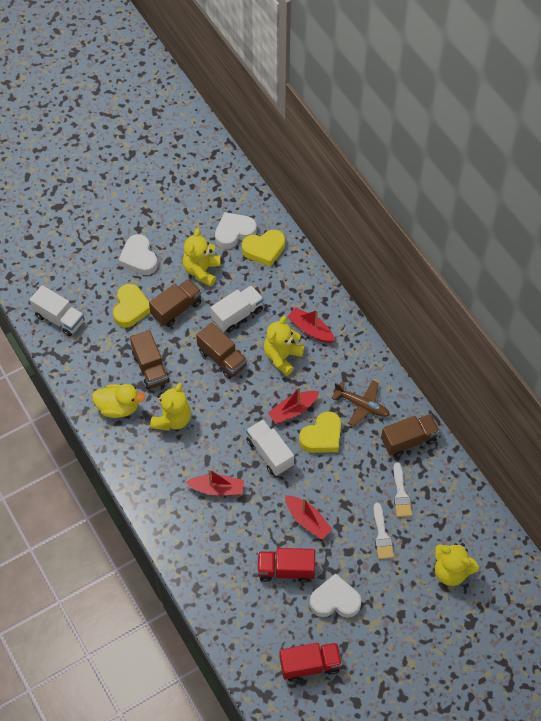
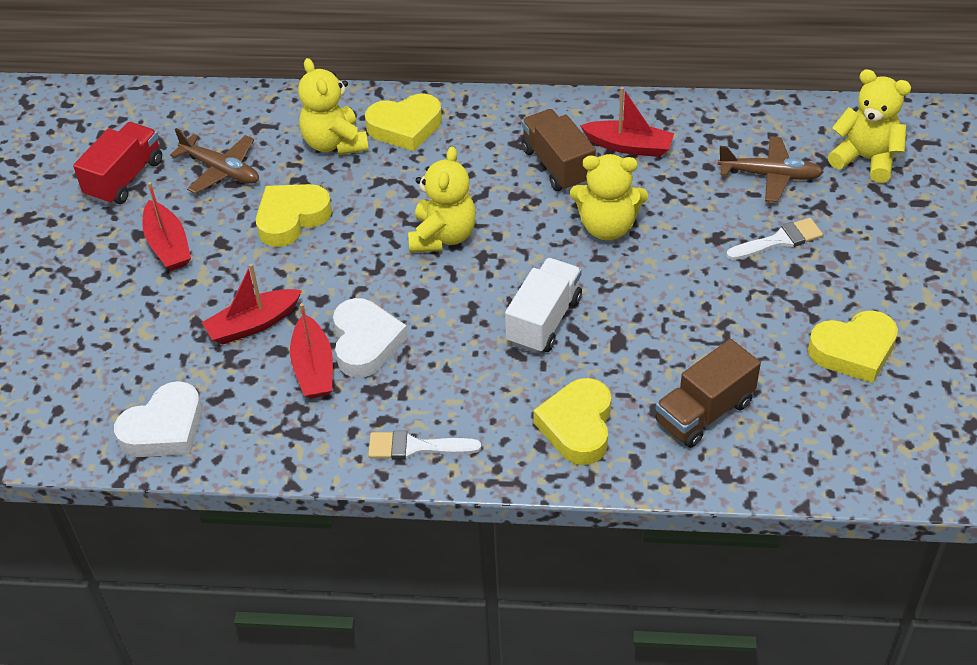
brown plane: 1 -> 2
brown truck: 4 -> 2
red truck: 2 -> 1
white heart: 3 -> 2
white truck: 3 -> 1
yellow duck: 1 -> 0
yellow heart: 3 -> 4

